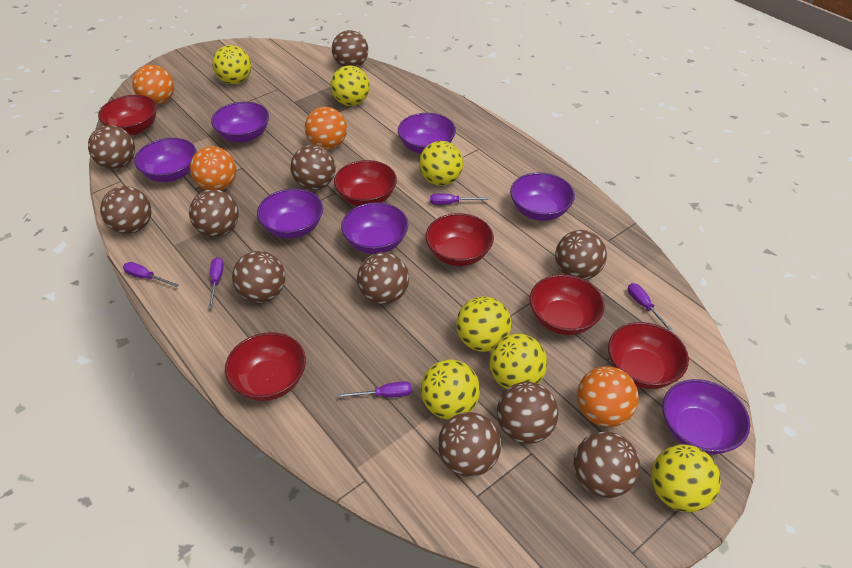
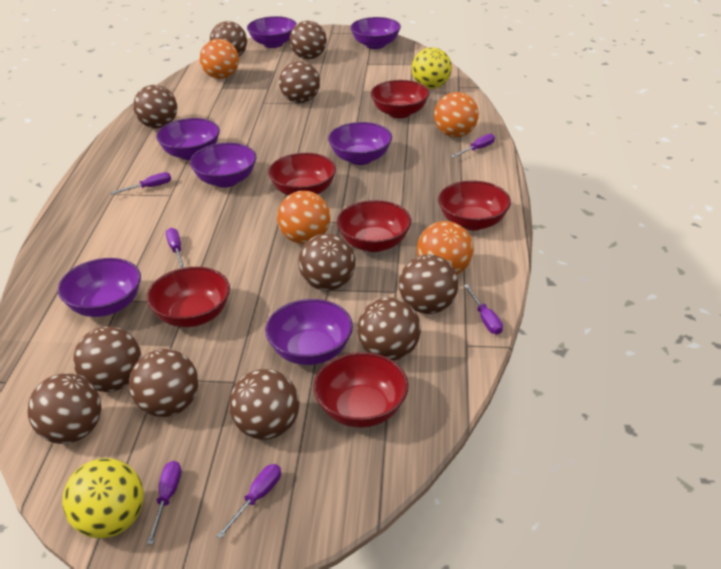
purple screwdriver: 5 -> 6
yellow ball: 7 -> 2

